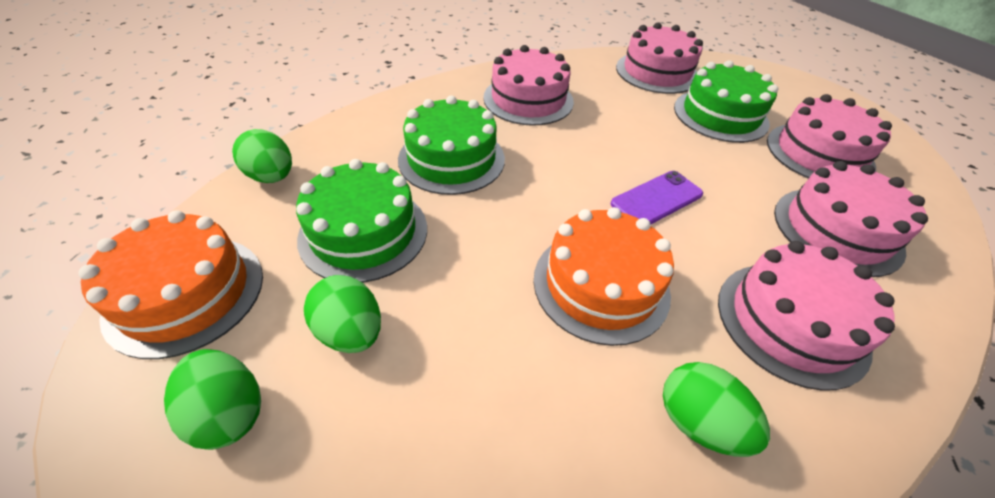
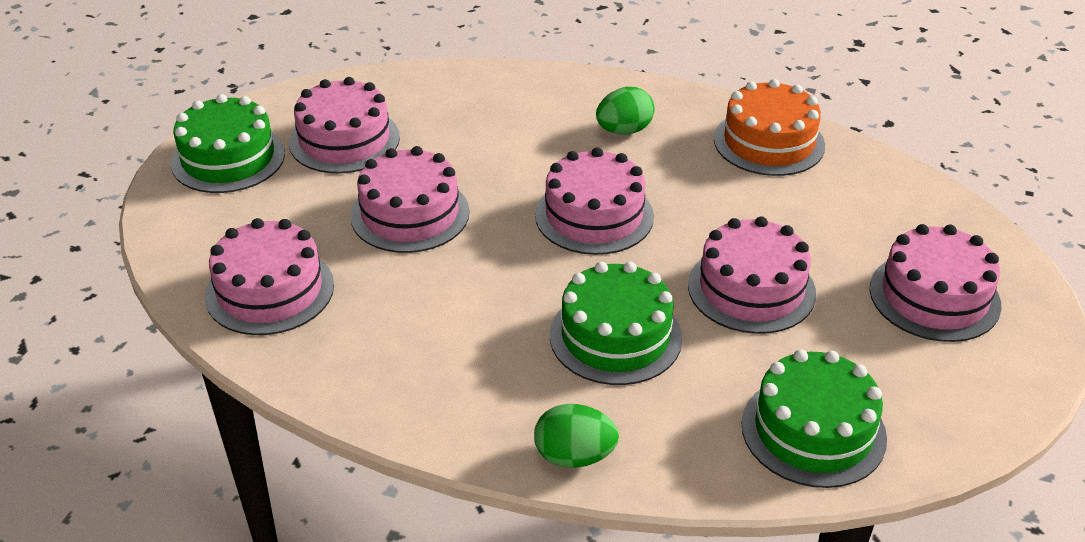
green egg: 4 -> 2
orange cake: 2 -> 1
pink cake: 5 -> 6
purple phone: 1 -> 0

